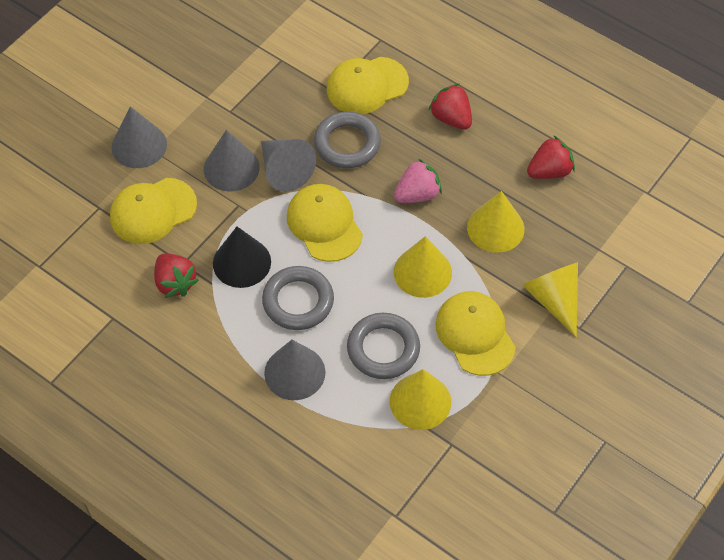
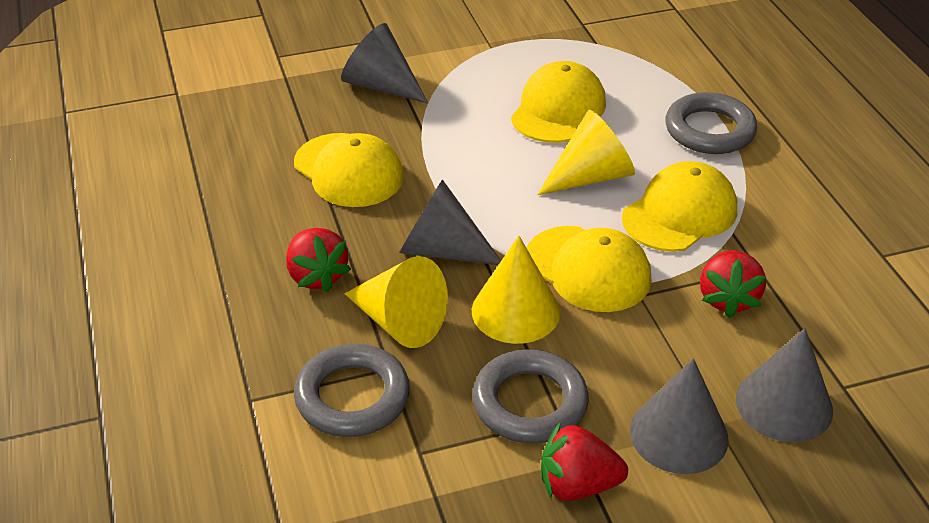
black cone: 1 -> 0
pink strawberry: 1 -> 0
yellow cone: 4 -> 3

